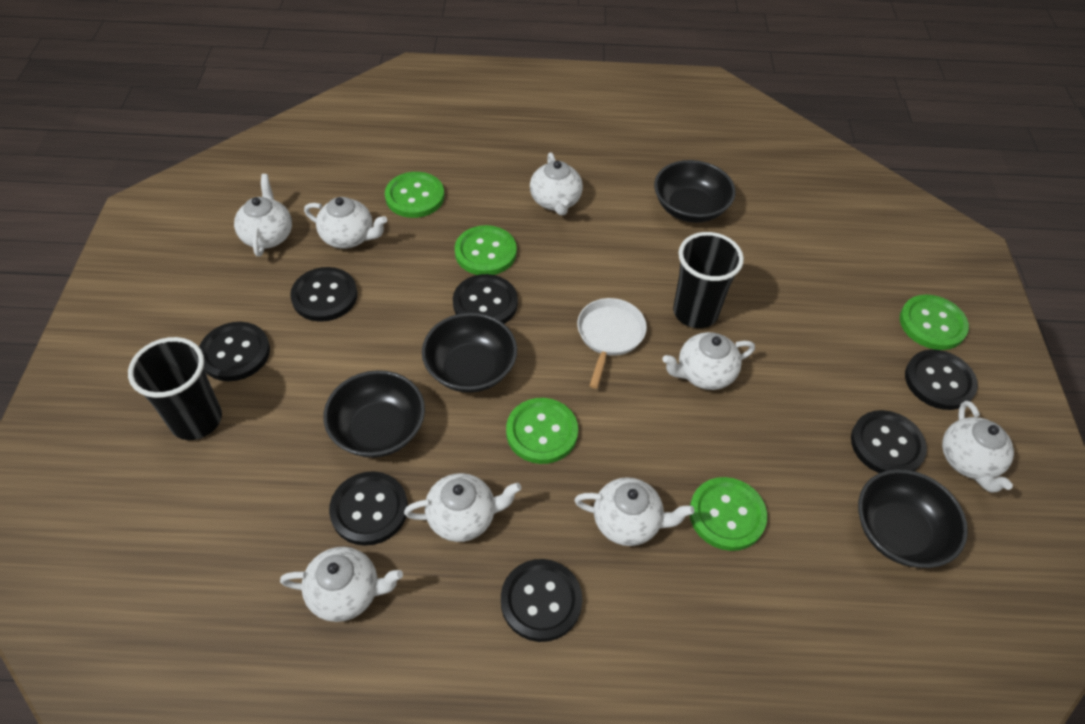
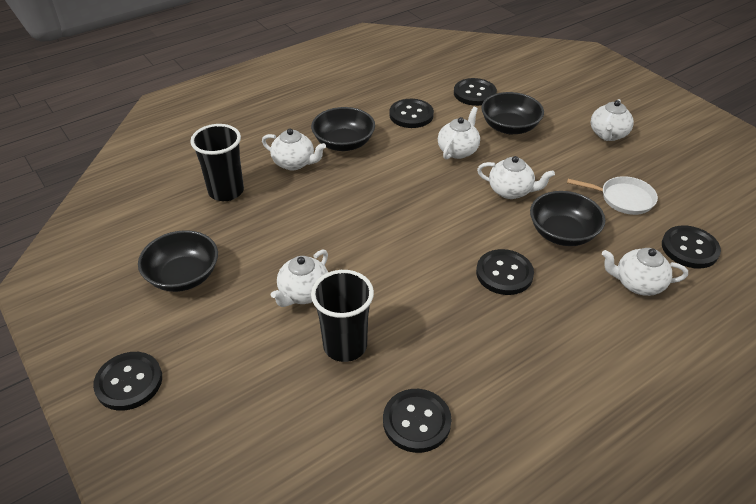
black button: 7 -> 6
green button: 5 -> 0
white teapot: 8 -> 6

